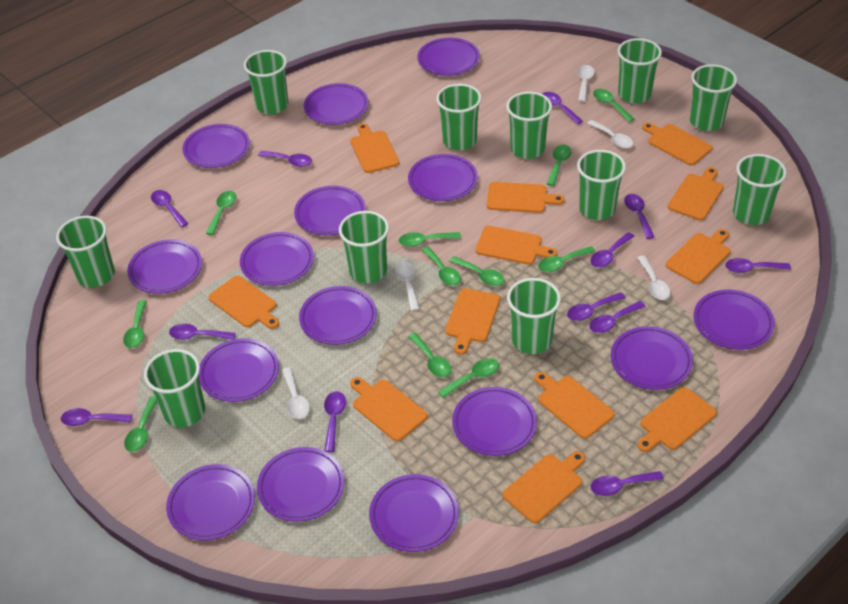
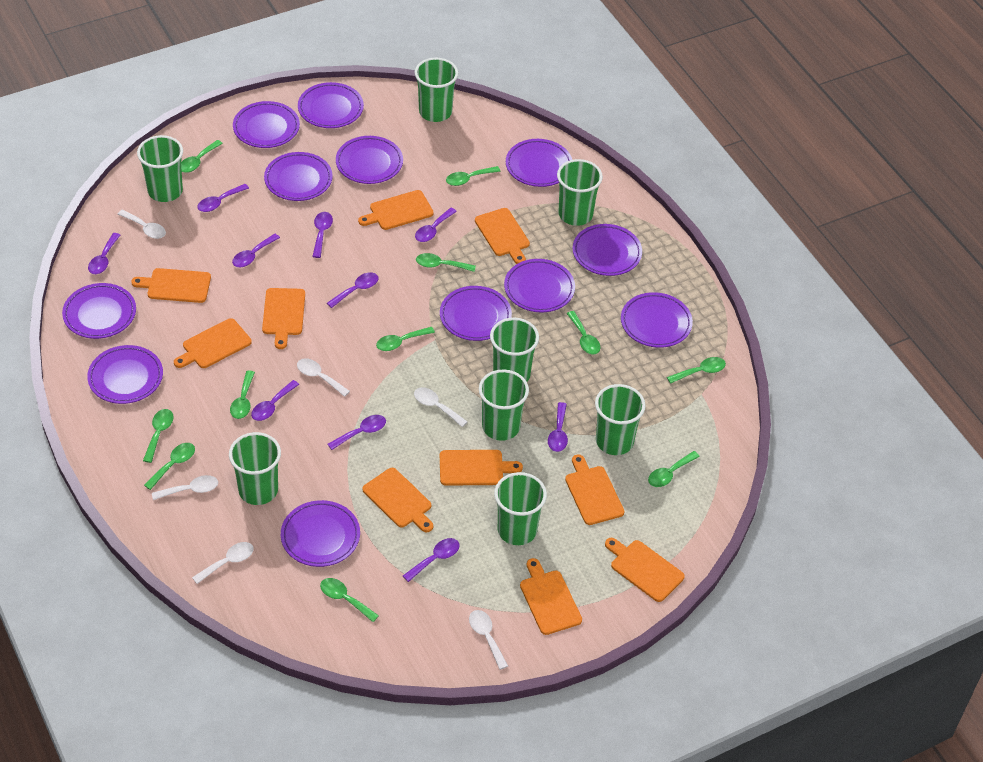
green cup: 11 -> 8
orange cutting board: 12 -> 10
purple plate: 15 -> 12
purple spoon: 12 -> 10
white spoon: 5 -> 6

